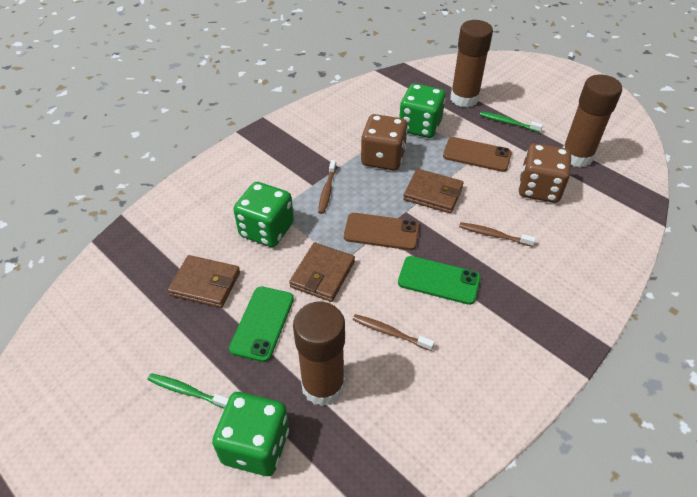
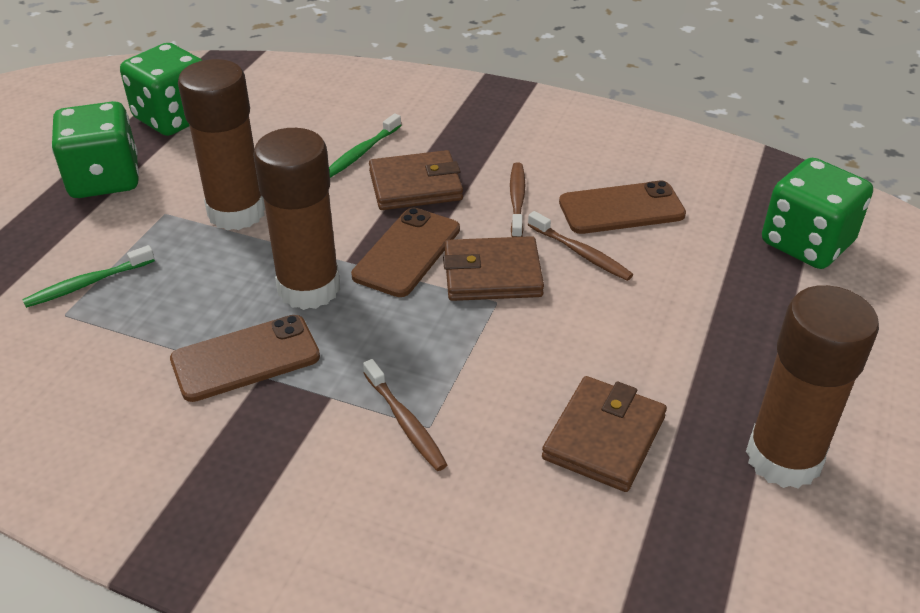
brown dice: 2 -> 0
brown phone: 2 -> 3
green phone: 2 -> 0

